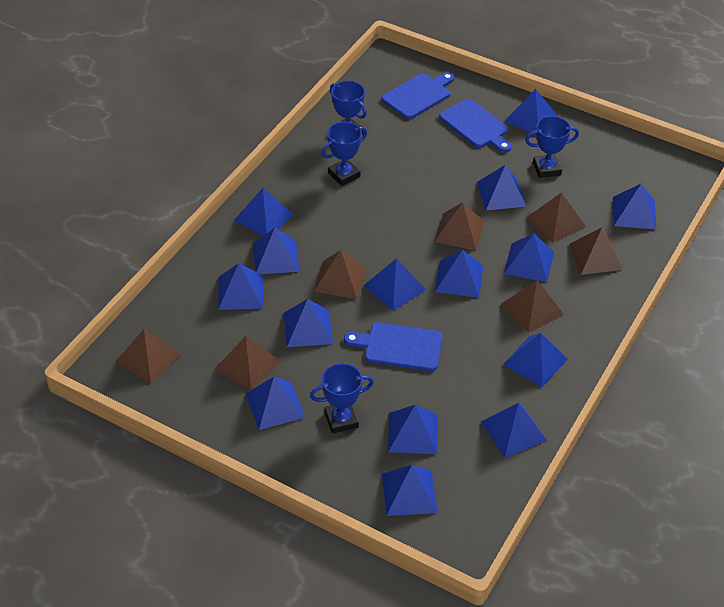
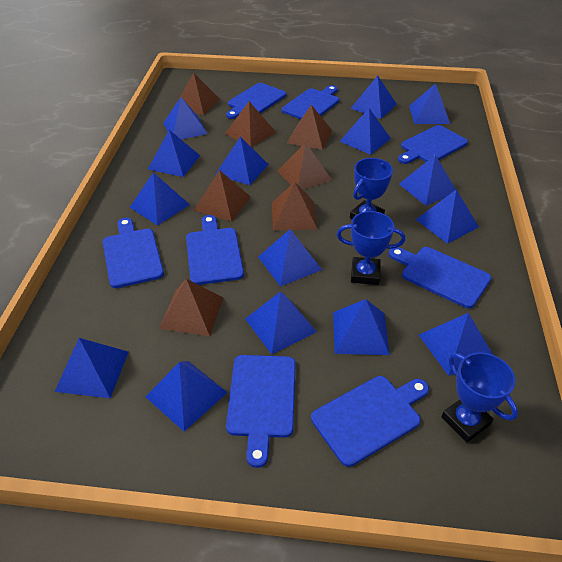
blue cutting board: 3 -> 8
blue trophy: 4 -> 3

